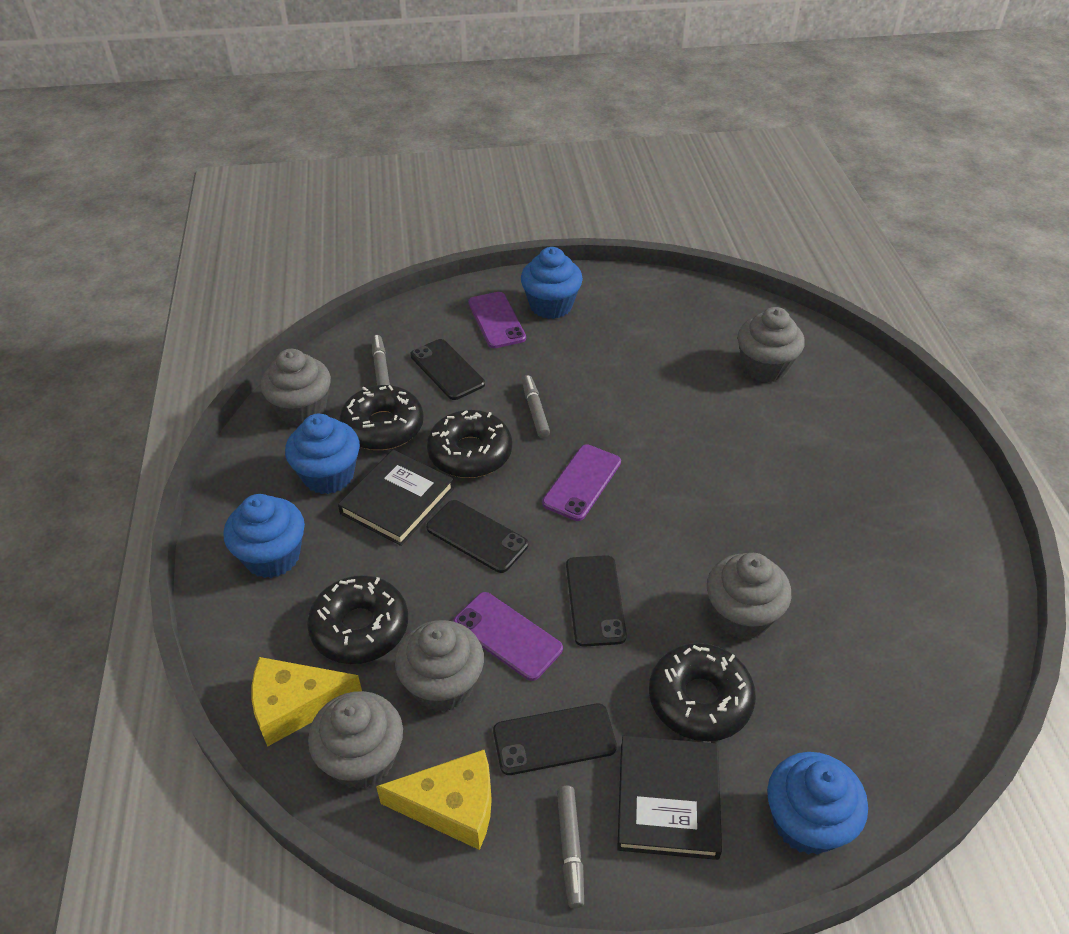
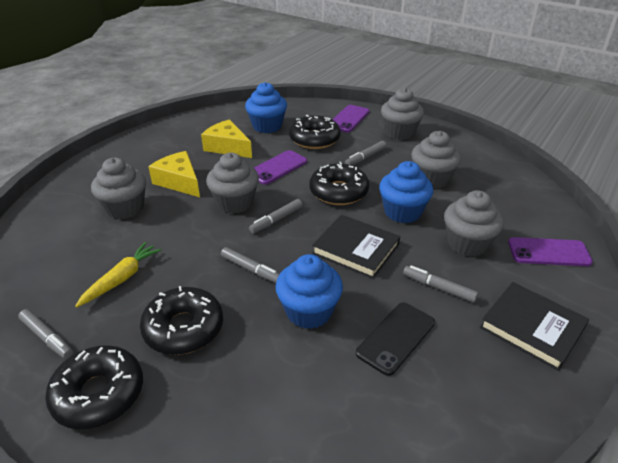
black phone: 4 -> 1
blue cupcake: 4 -> 3
grey marker: 3 -> 5
yellow carrot: 0 -> 1

